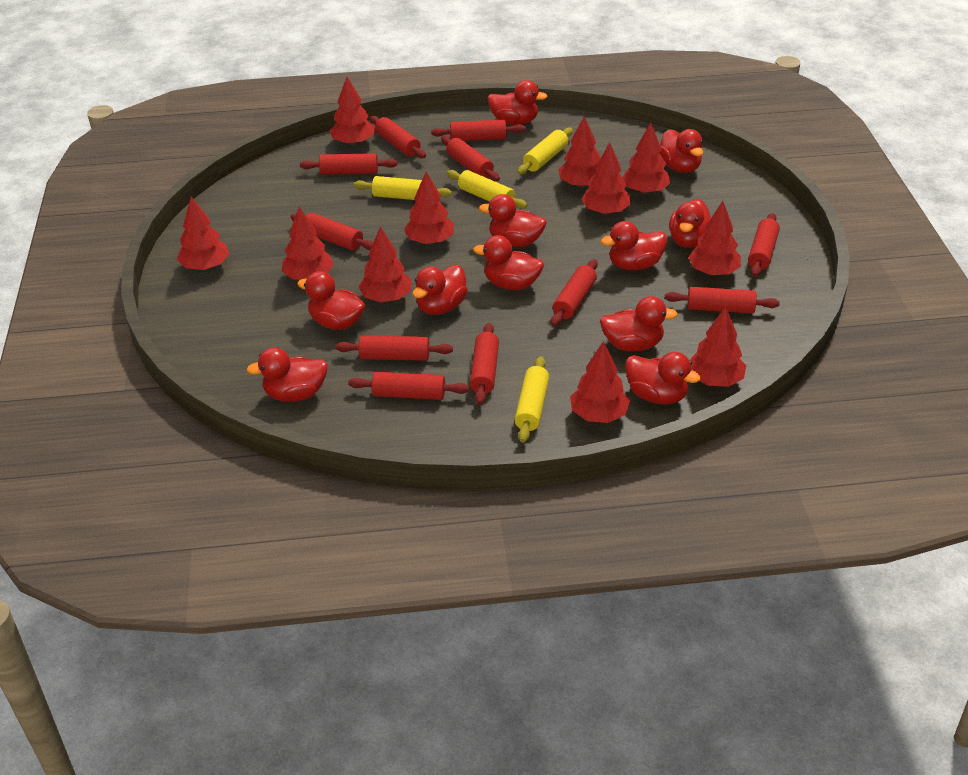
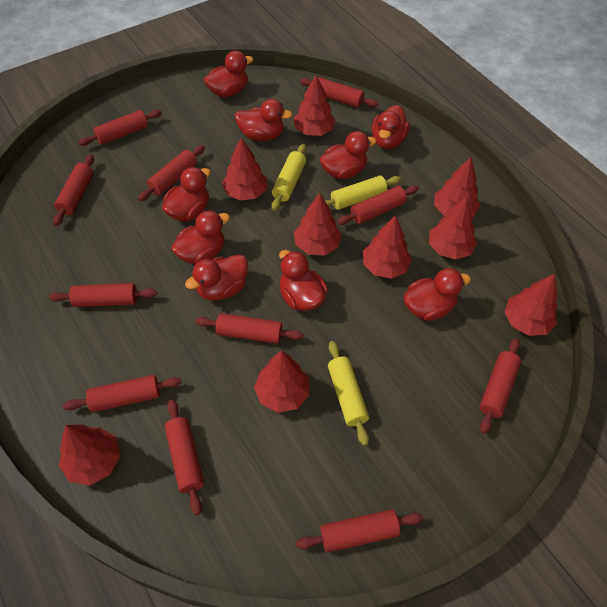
red duck: 11 -> 9
red tree: 11 -> 9
yellow rolling pin: 4 -> 3

